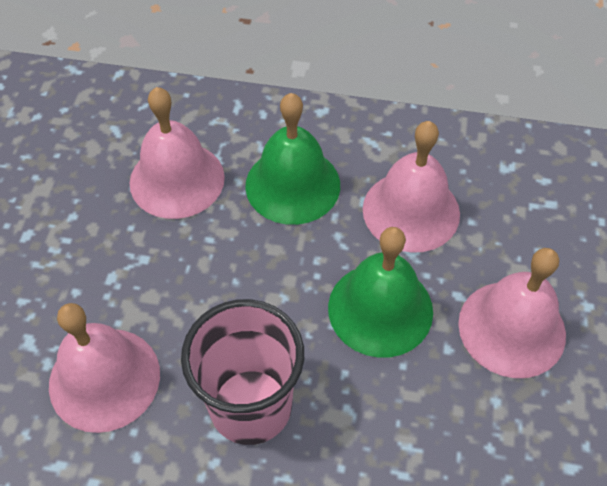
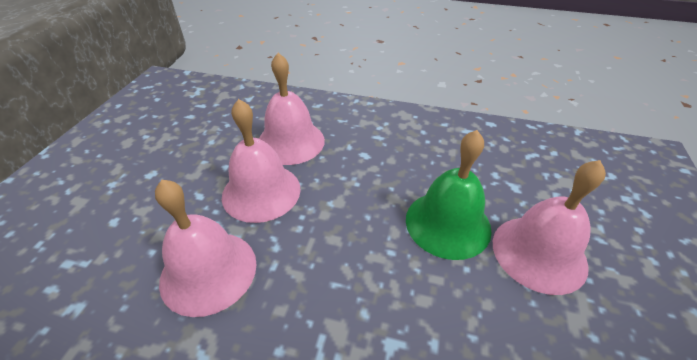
green bell: 2 -> 1
pink cup: 1 -> 0

